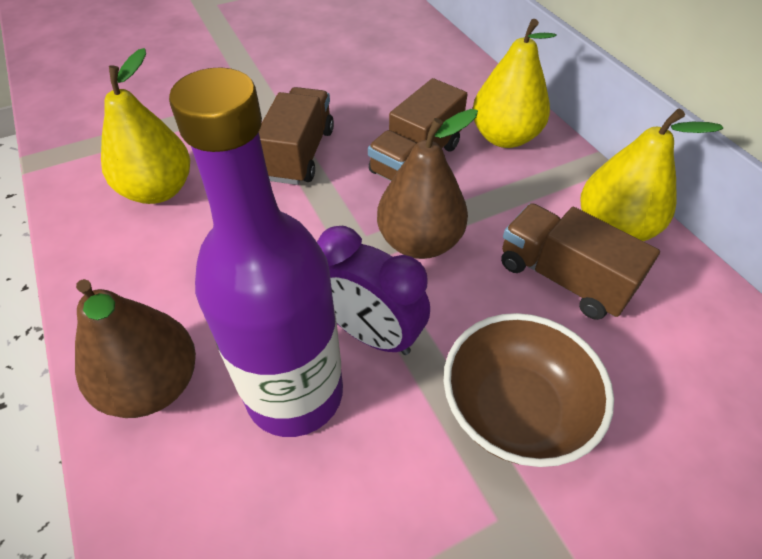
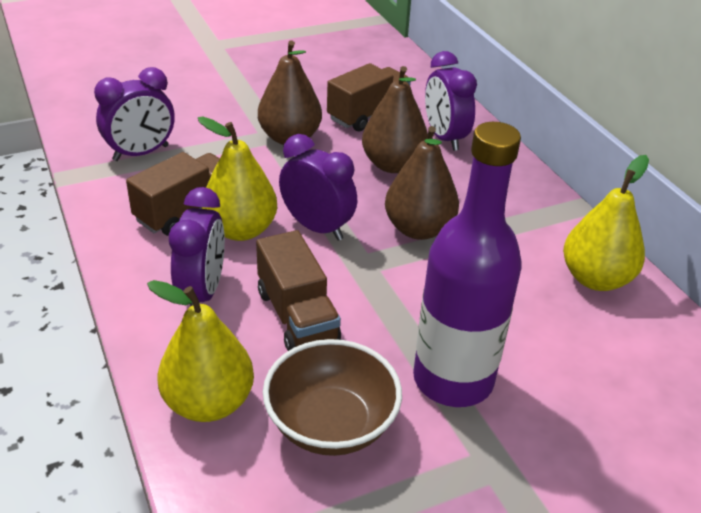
brown pear: 2 -> 3
purple clock: 1 -> 4

